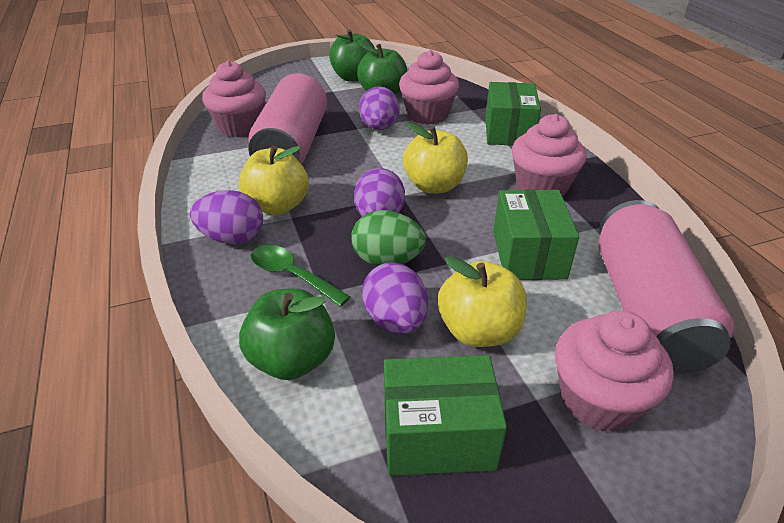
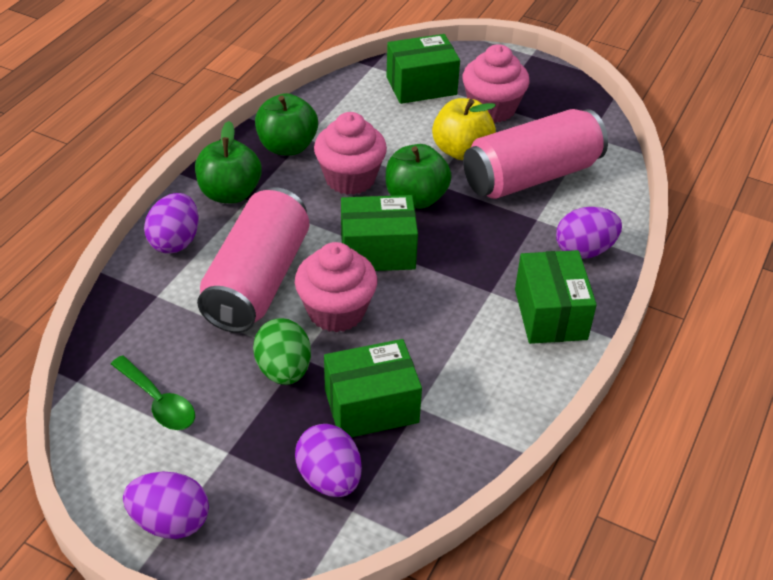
green box: 3 -> 4
pink cupcake: 4 -> 3
yellow apple: 3 -> 1

